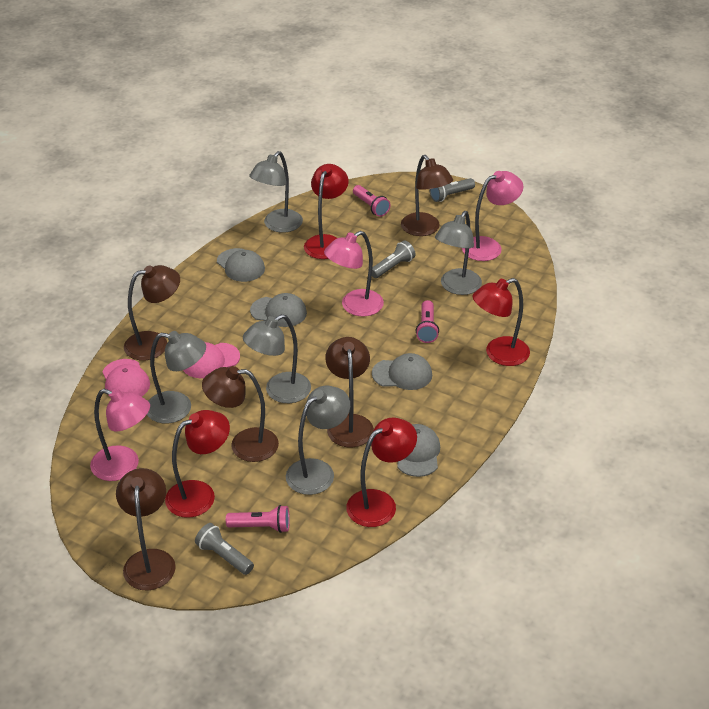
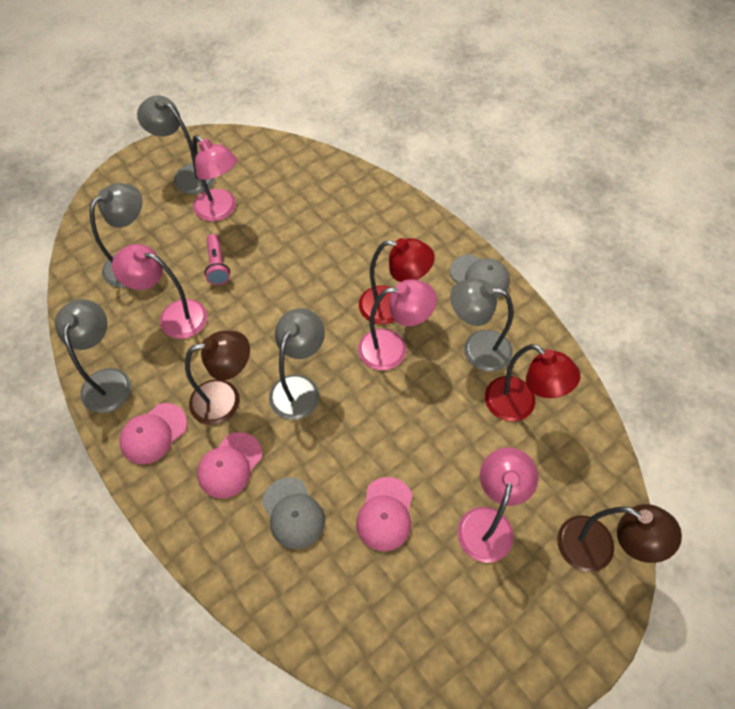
brown lamp: 5 -> 2
grey cap: 4 -> 2
grey flashlight: 3 -> 0
pink cap: 2 -> 3
pink flashlight: 3 -> 1
pink lamp: 3 -> 4
red lamp: 4 -> 2

